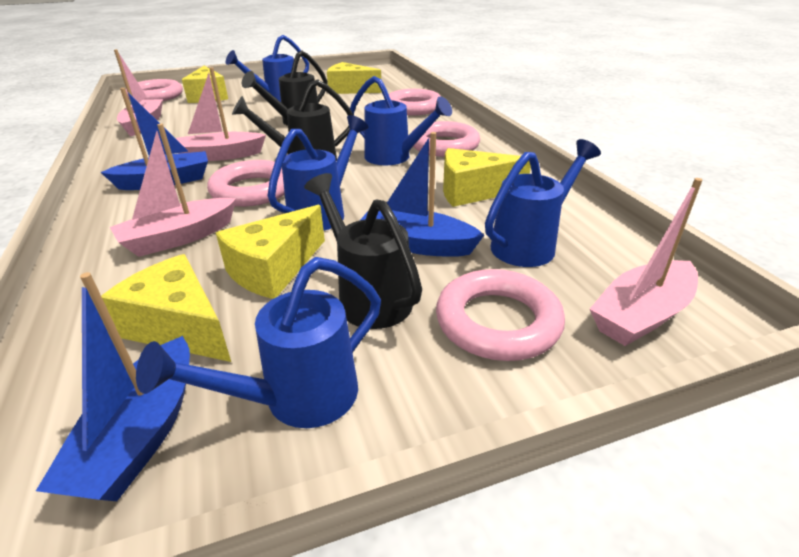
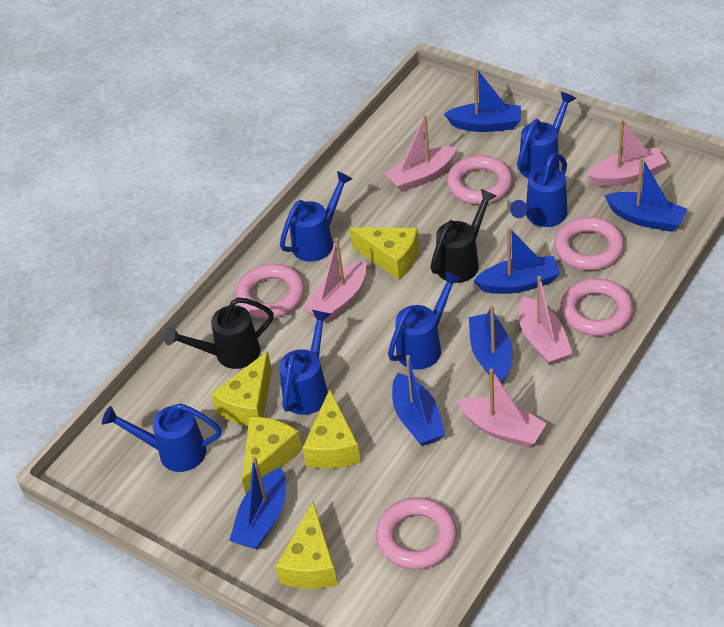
black watering can: 3 -> 2
blue boat: 3 -> 6
blue watering can: 5 -> 6
pink boat: 4 -> 5

